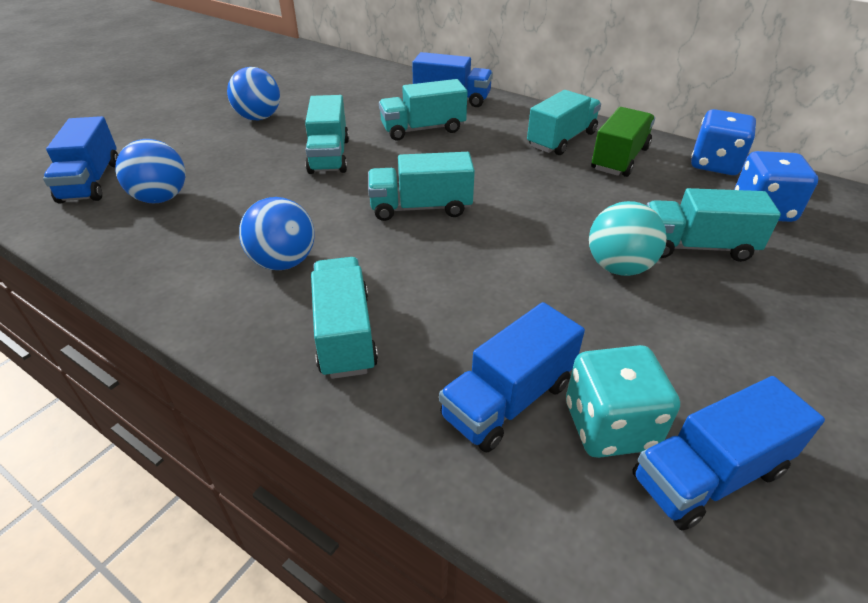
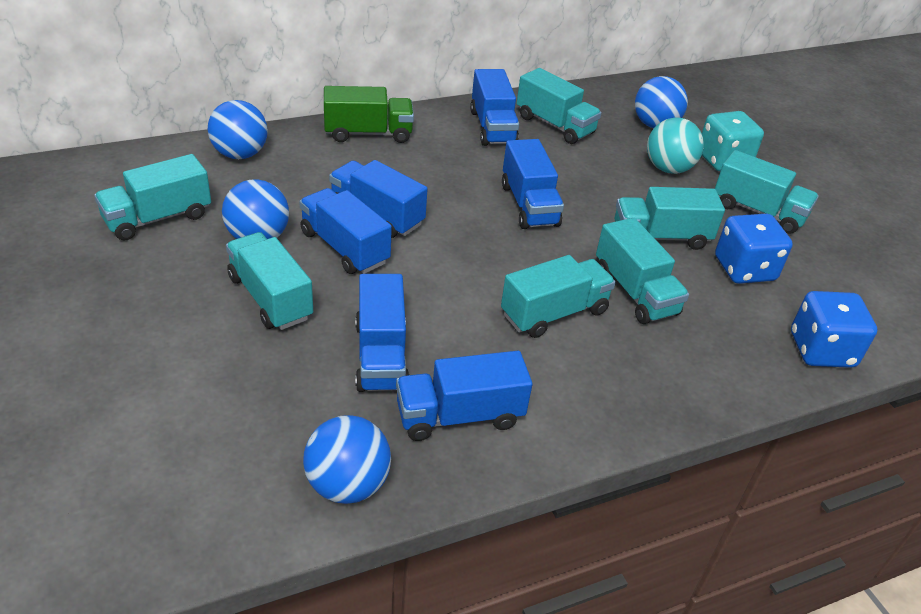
blue ball: 3 -> 4
blue truck: 4 -> 6
turquoise truck: 6 -> 7

